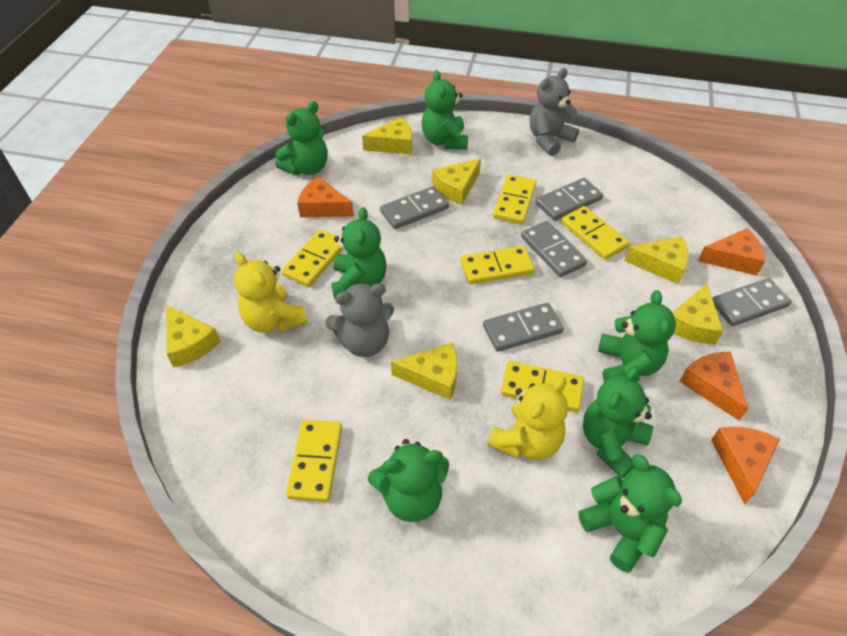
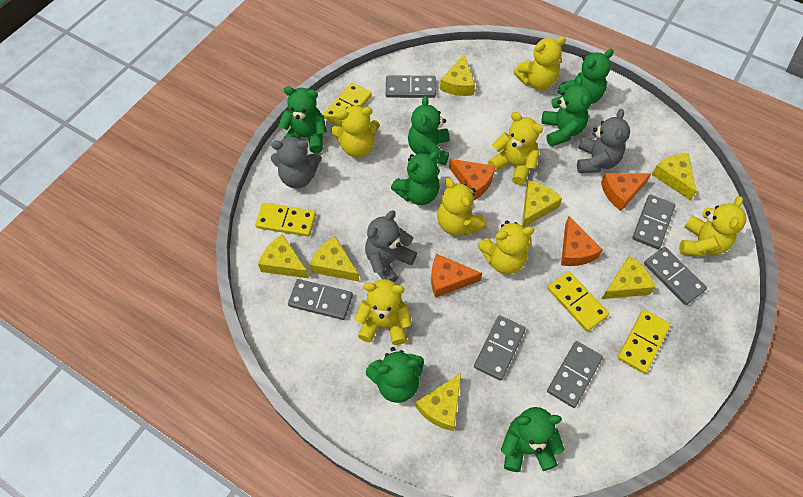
grey domino: 5 -> 6
grey teddy bear: 2 -> 3
yellow cheese: 6 -> 7
yellow domino: 6 -> 4
yellow teddy bear: 2 -> 7

